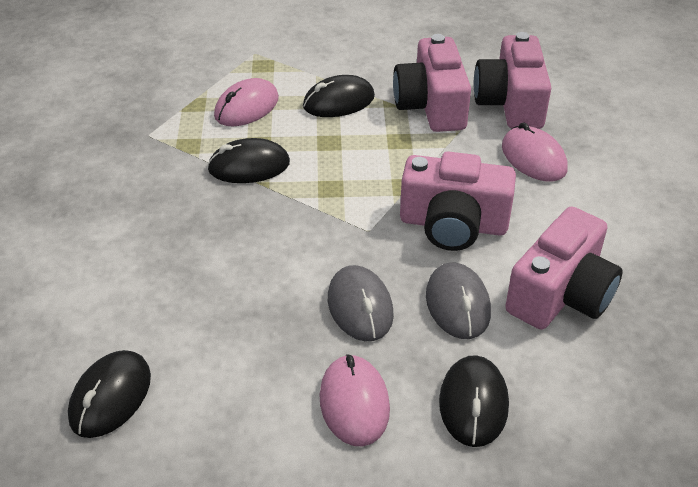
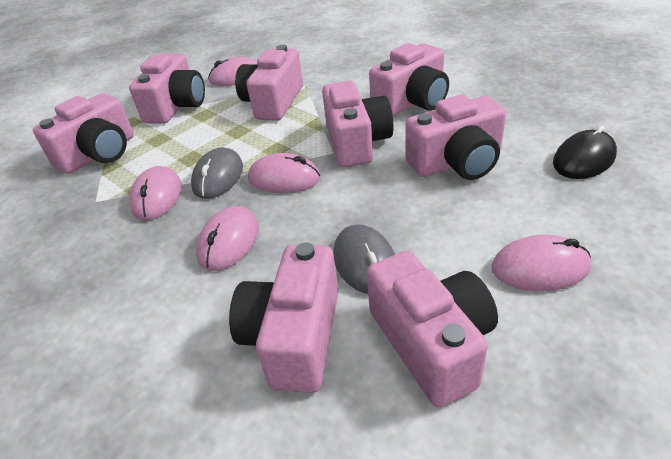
black mouse: 4 -> 1
pink camera: 4 -> 8
pink mouse: 3 -> 5

